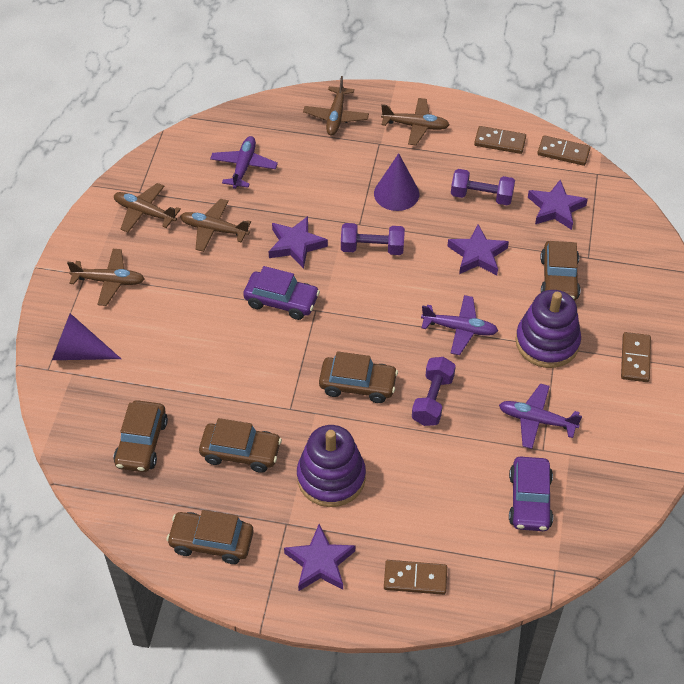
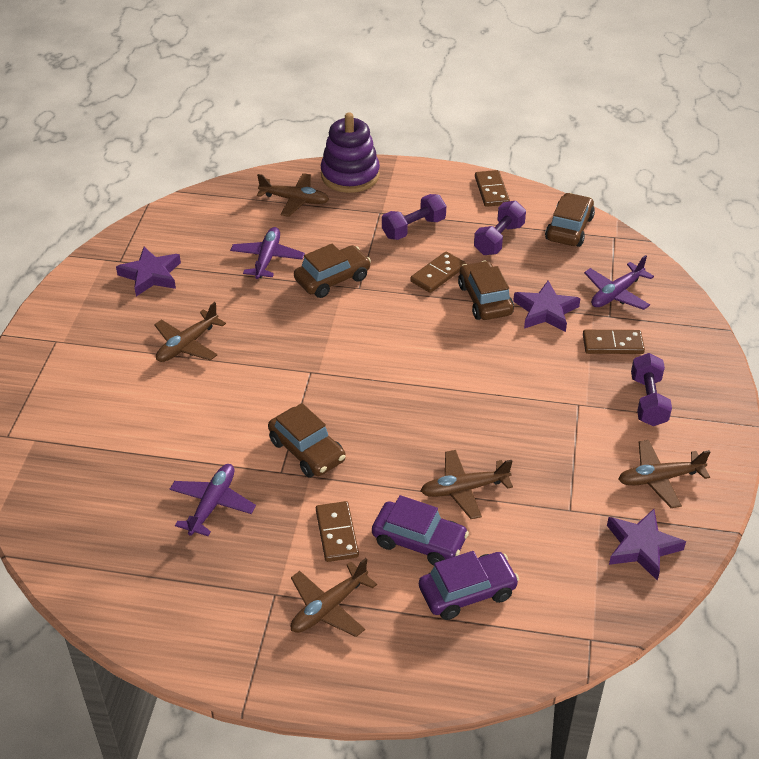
brown car: 5 -> 4
purple cone: 2 -> 0
purple stacking toy: 2 -> 1
purple star: 4 -> 3

